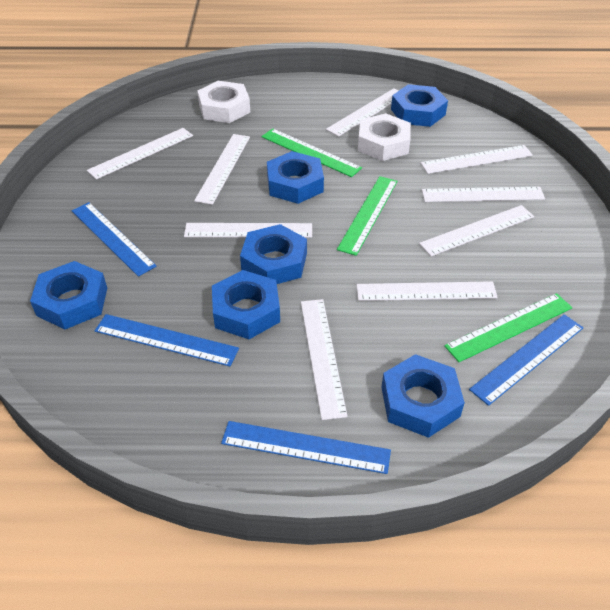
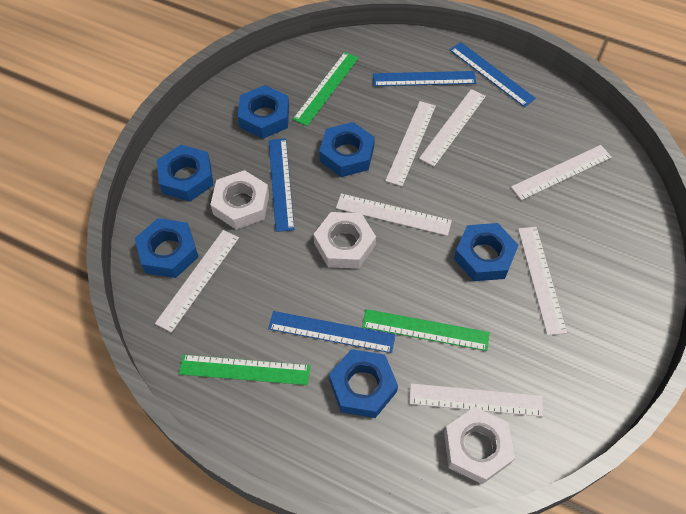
white nut: 2 -> 3
white ruler: 9 -> 7

